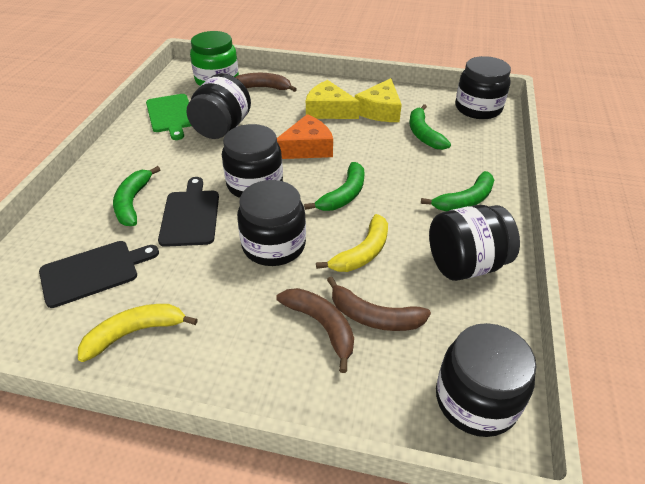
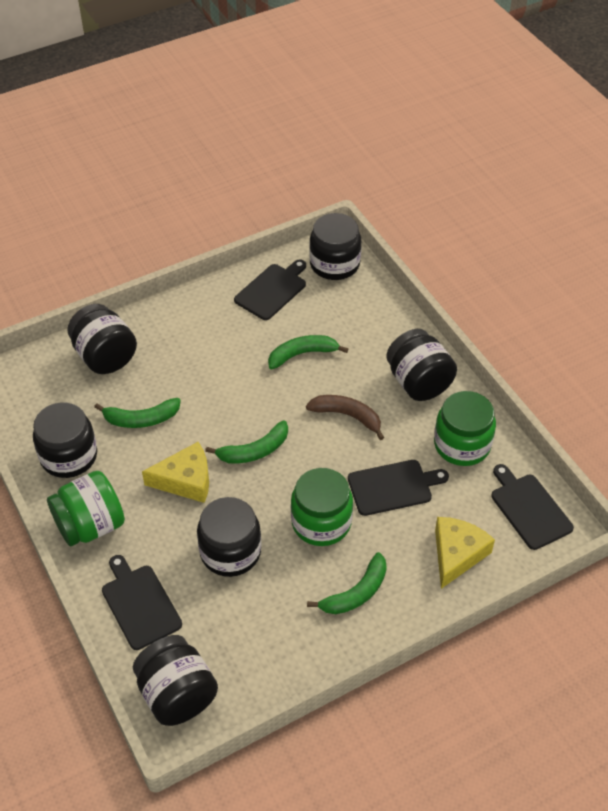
black cutting board: 2 -> 4
brown banana: 3 -> 1
green cutting board: 1 -> 0
green jar: 1 -> 3
orange cheese: 1 -> 0
yellow banana: 2 -> 0

